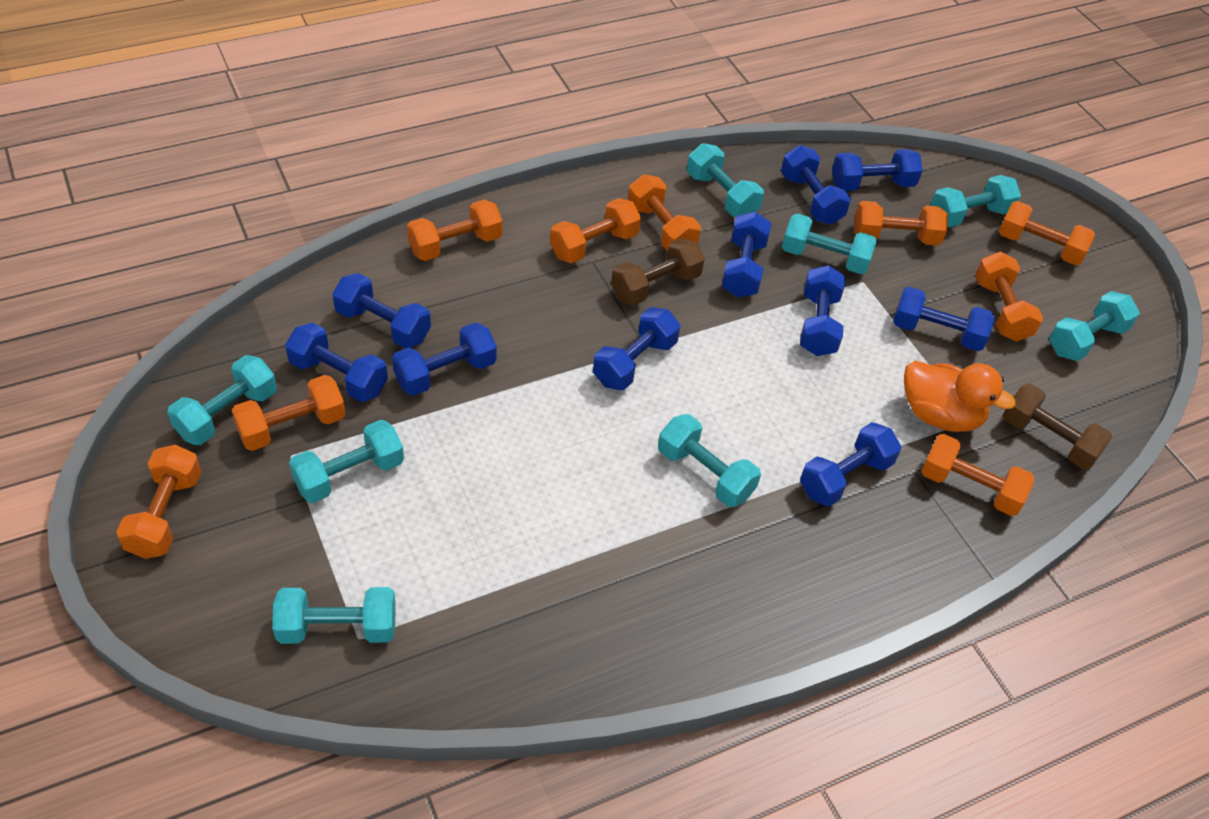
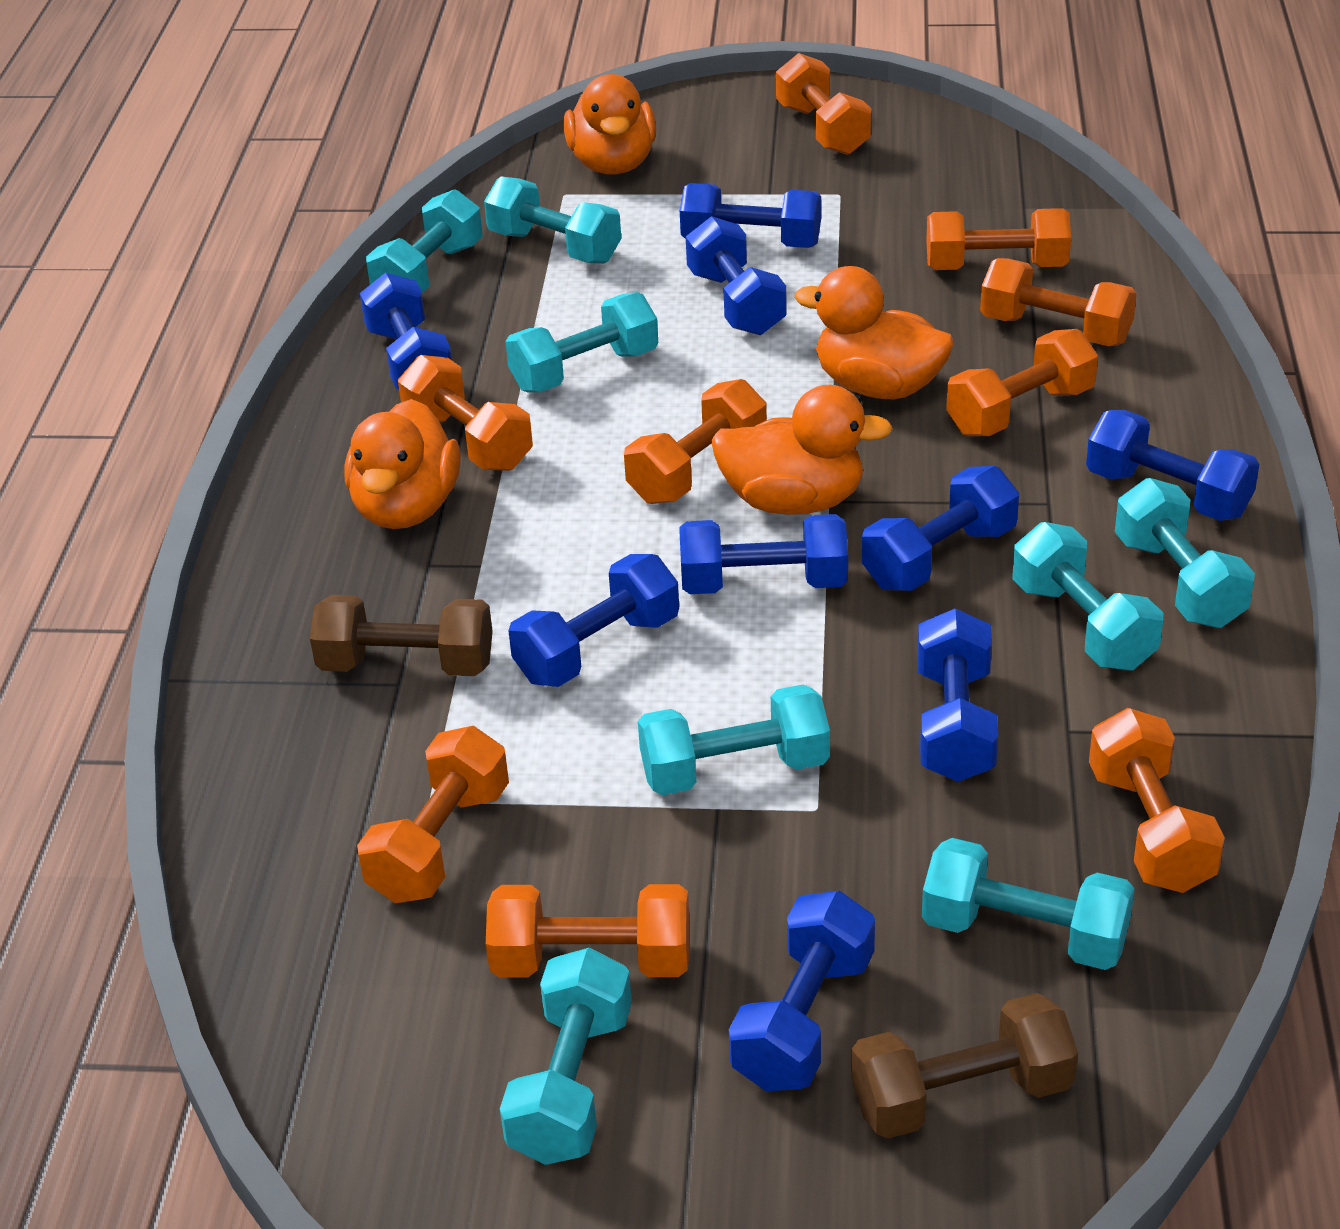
blue dumbbell: 10 -> 9
orange duck: 1 -> 4

